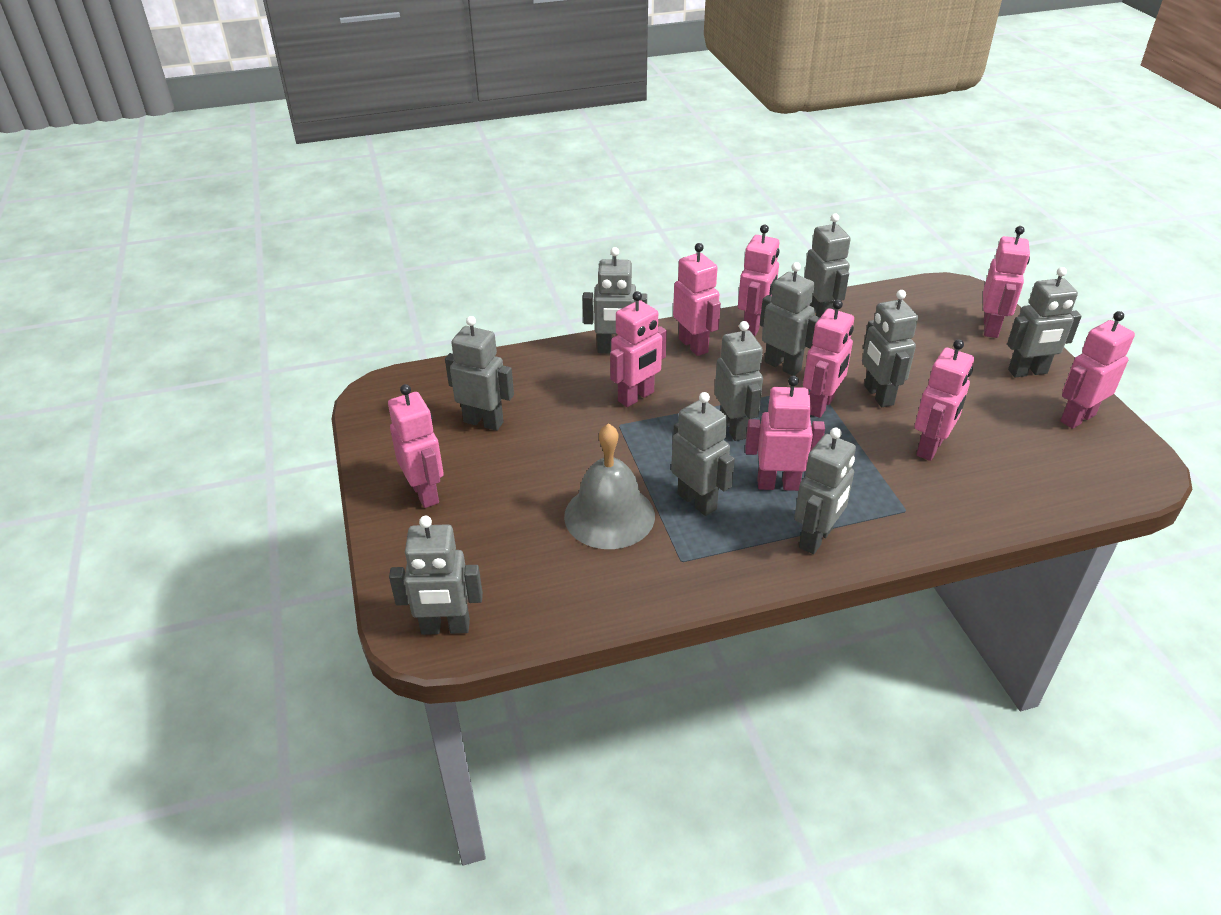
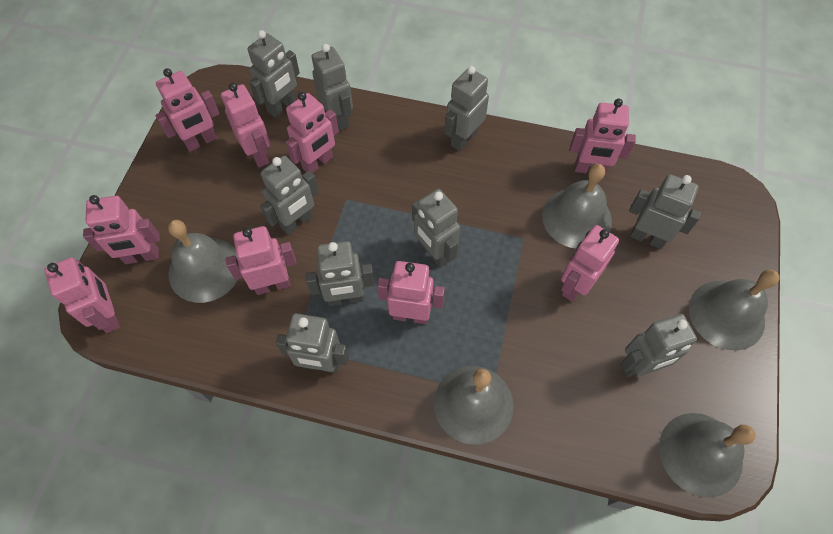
grey bell: 1 -> 5
grey robot: 10 -> 9

